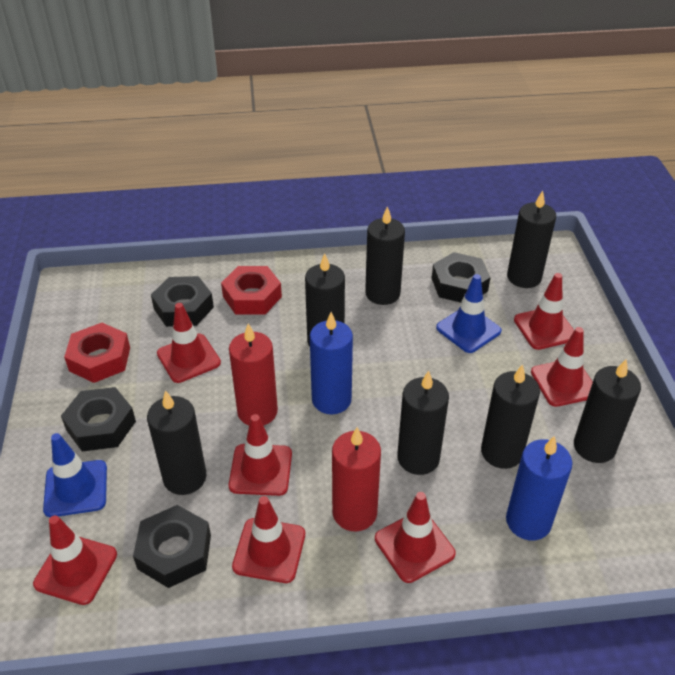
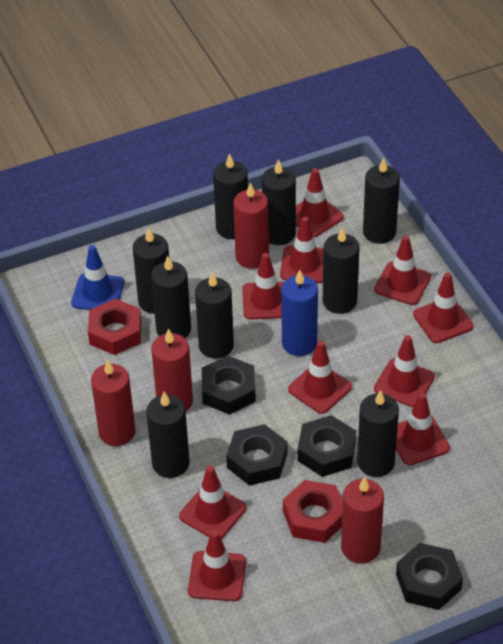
black candle: 7 -> 9
blue candle: 2 -> 1
blue traffic cone: 2 -> 1
red candle: 2 -> 4
red traffic cone: 7 -> 10

